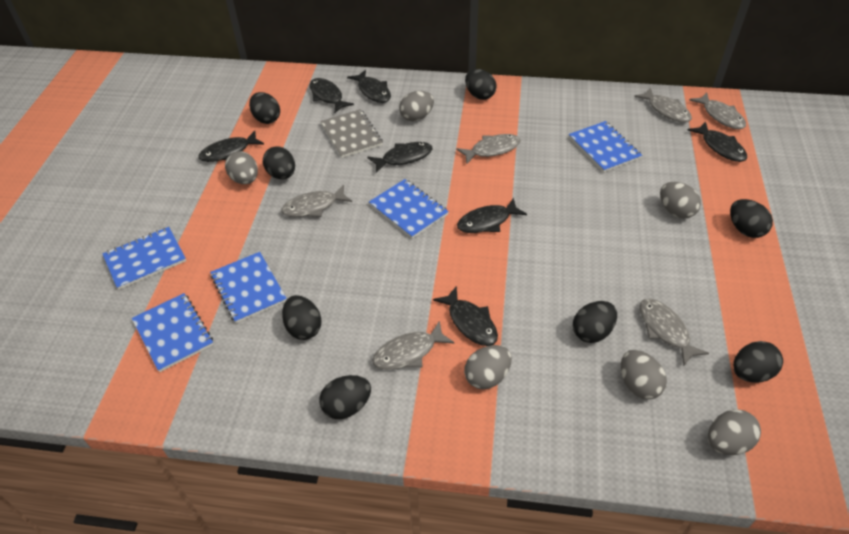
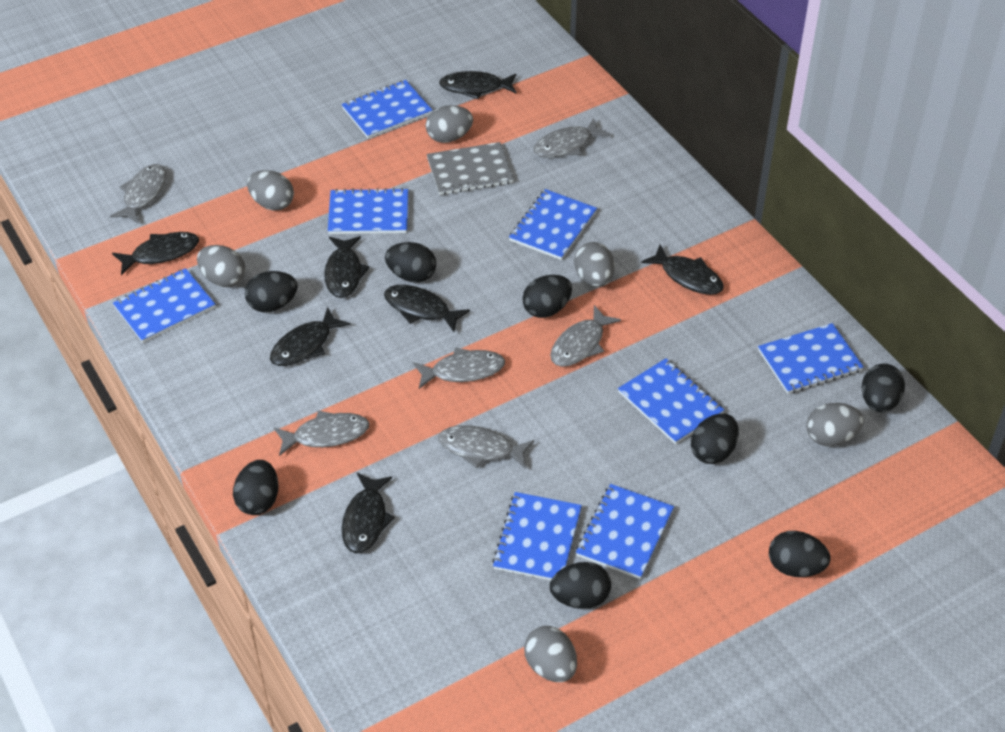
blue notebook: 5 -> 8

